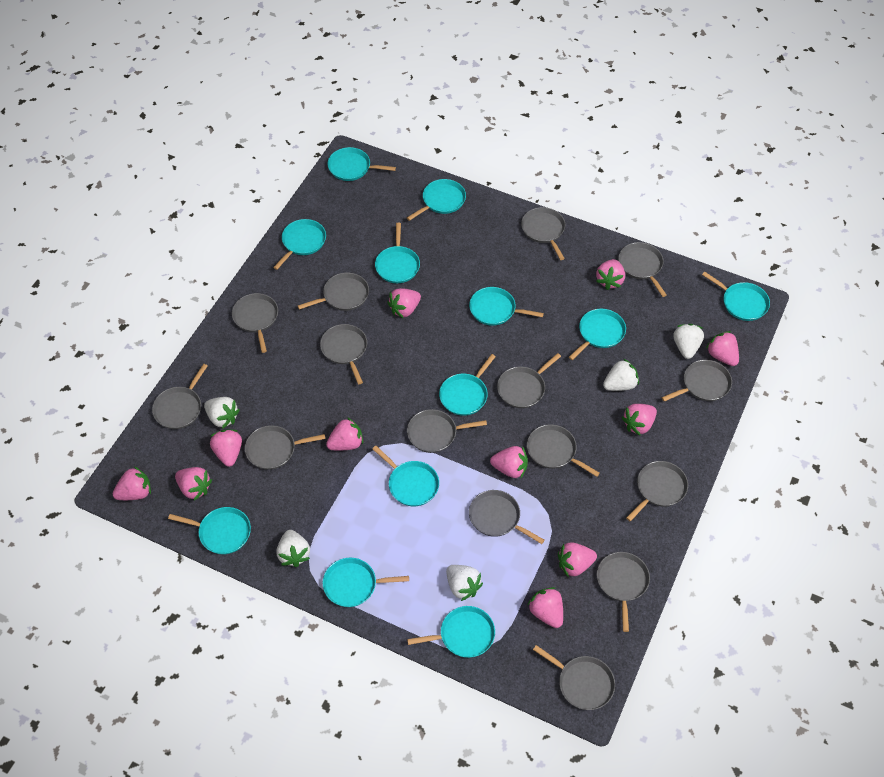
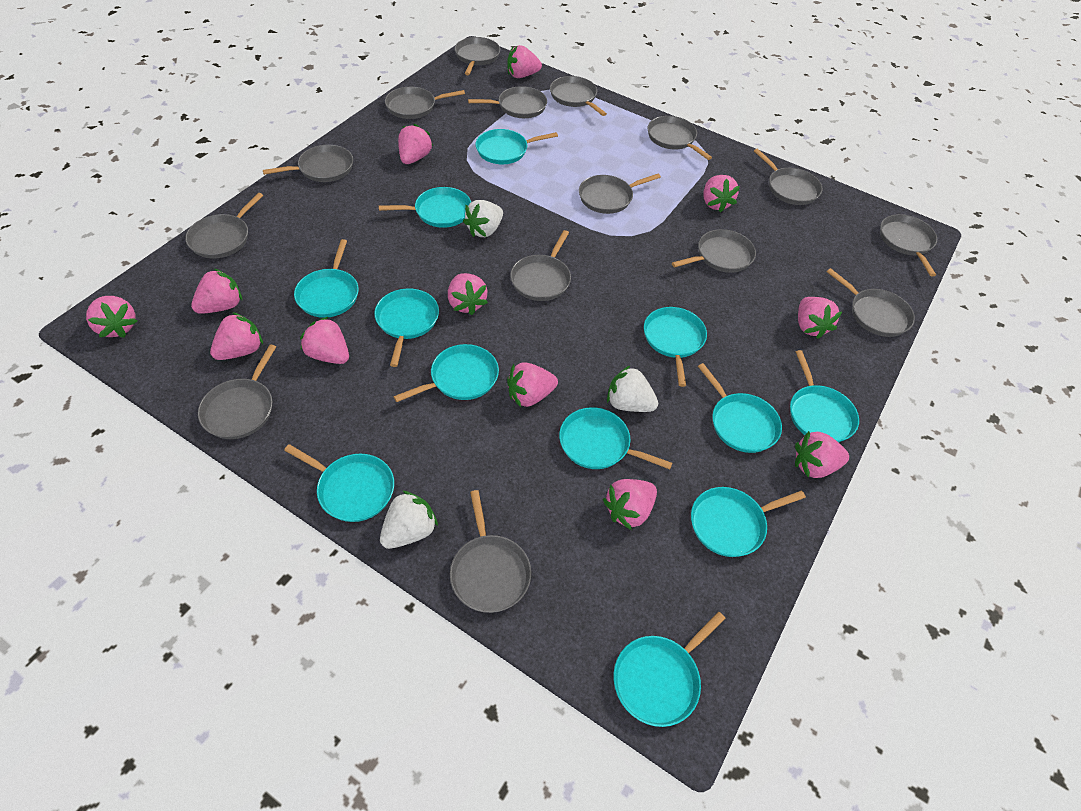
pink strawberry: 11 -> 12
white strawberry: 5 -> 3

